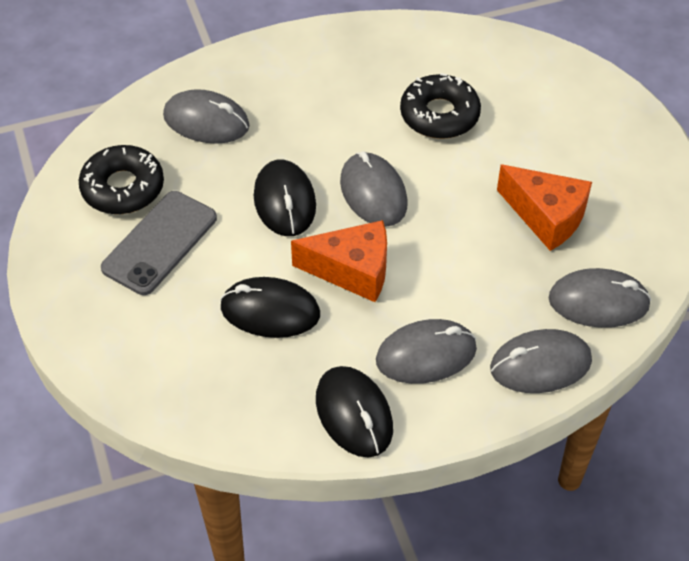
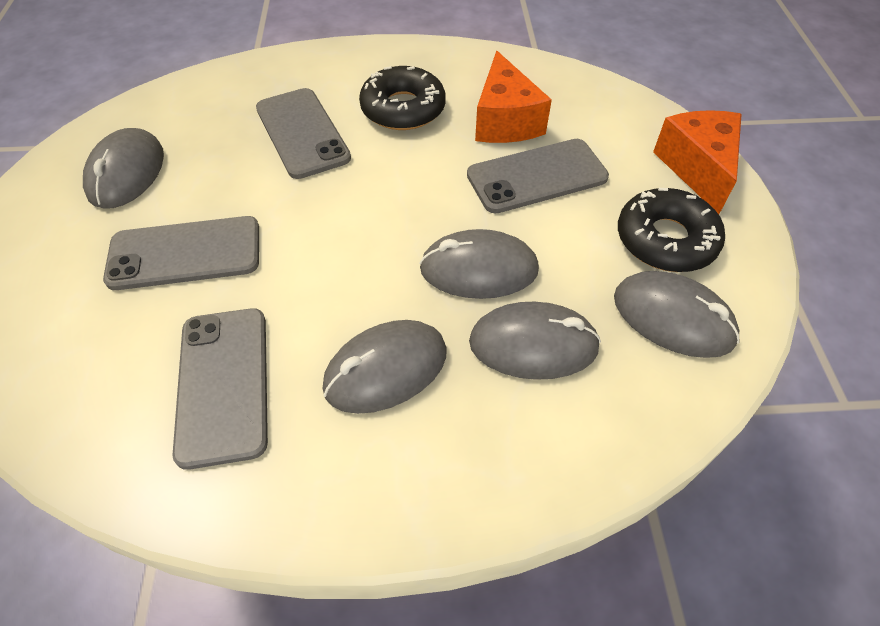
black mouse: 3 -> 0
grey phone: 1 -> 4

